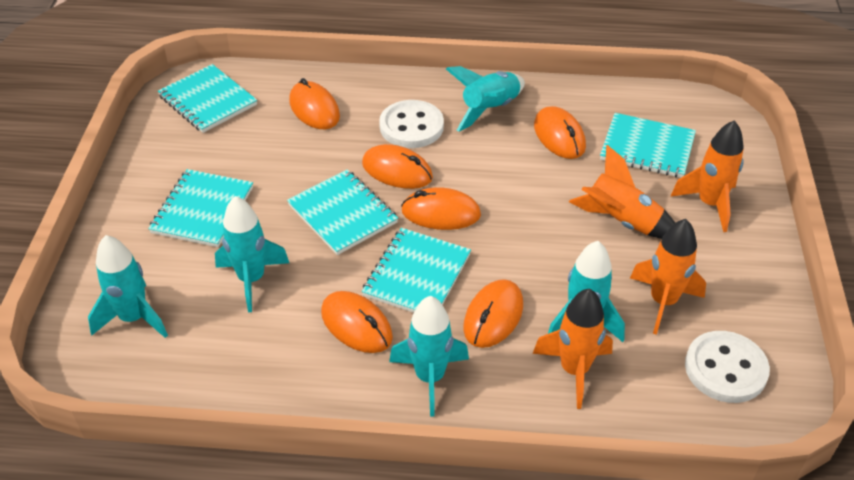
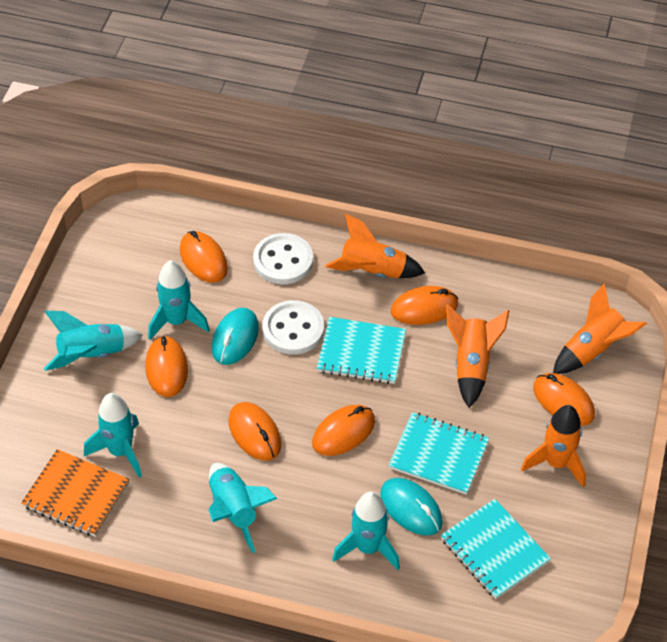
orange notebook: 0 -> 1
turquoise mouse: 0 -> 2
turquoise notebook: 5 -> 3

